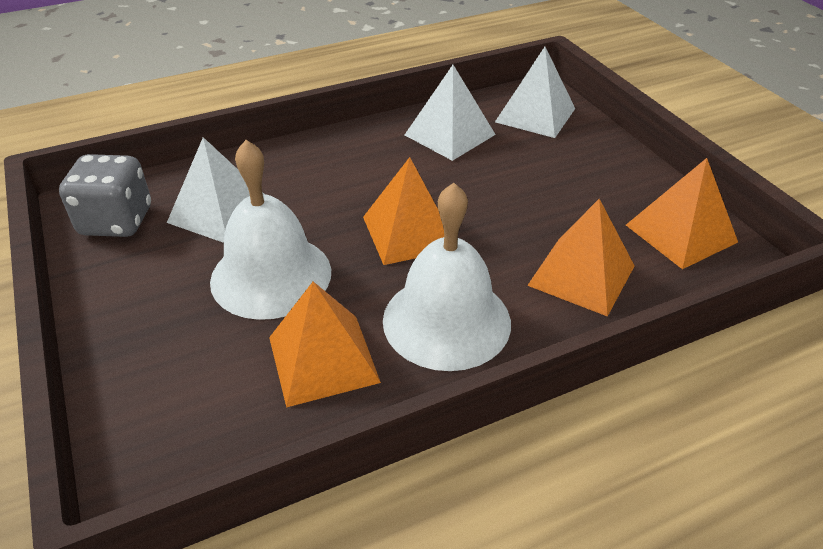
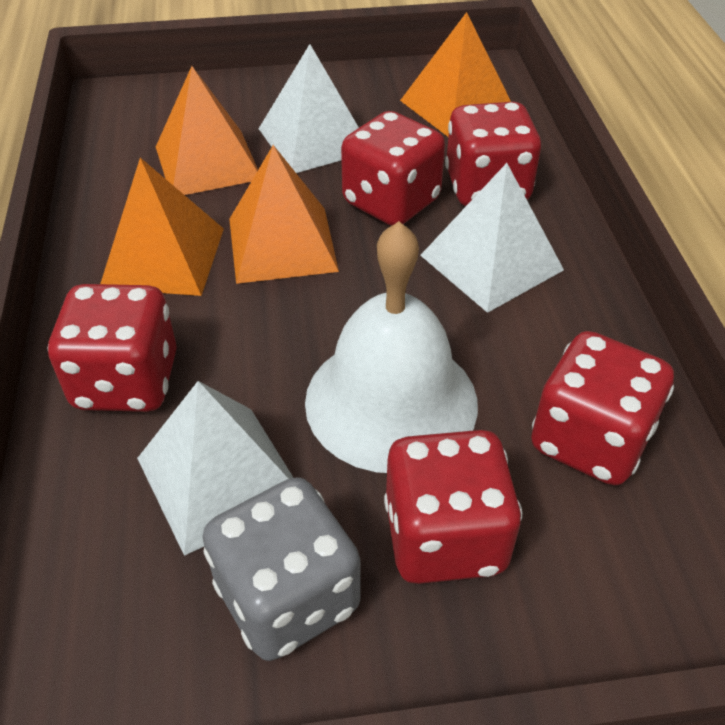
red dice: 0 -> 5
white bell: 2 -> 1

